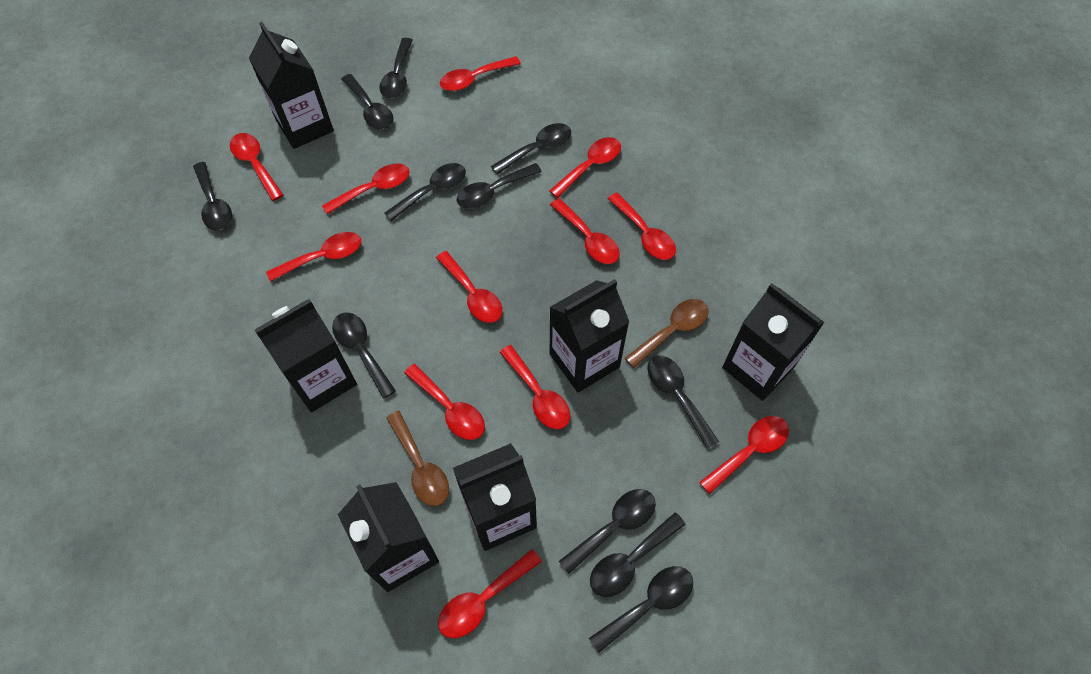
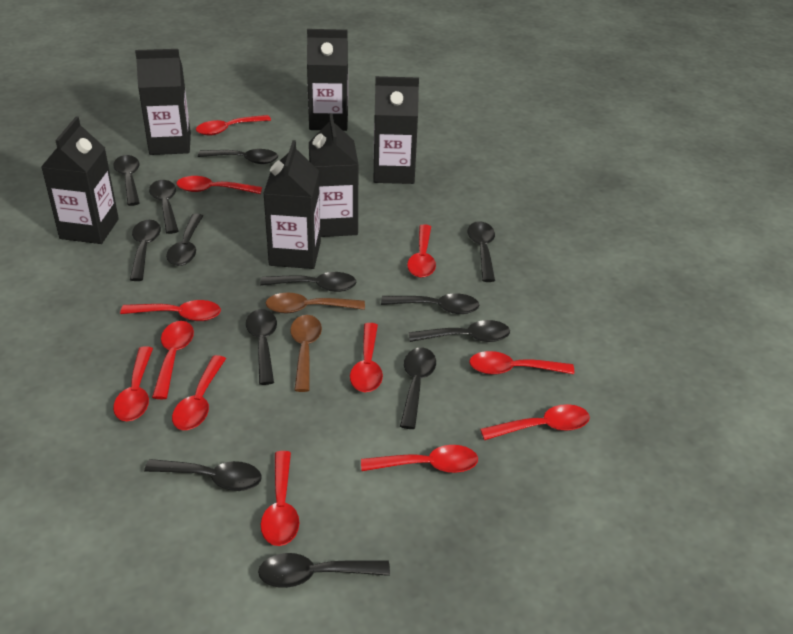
black spoon: 11 -> 13

